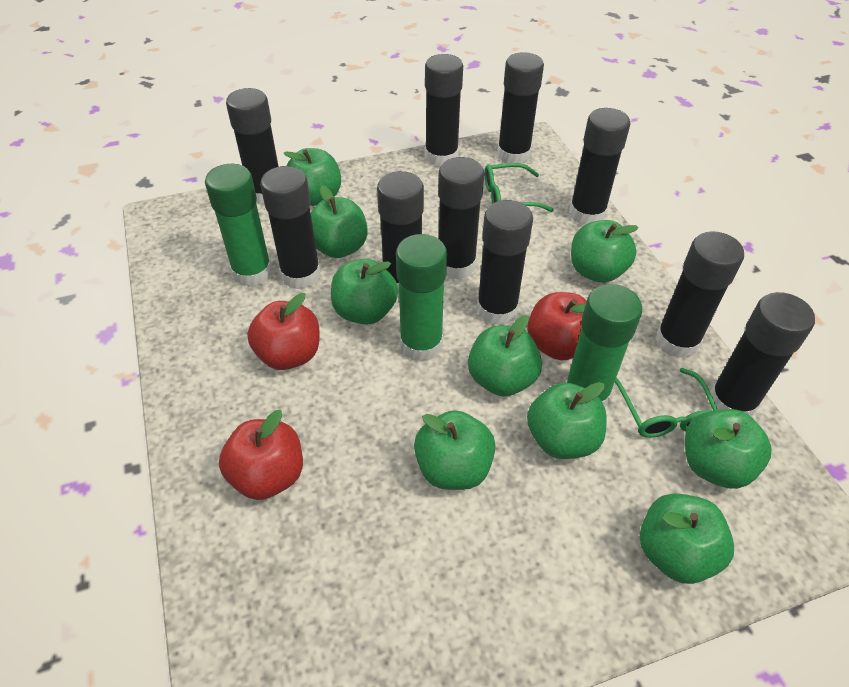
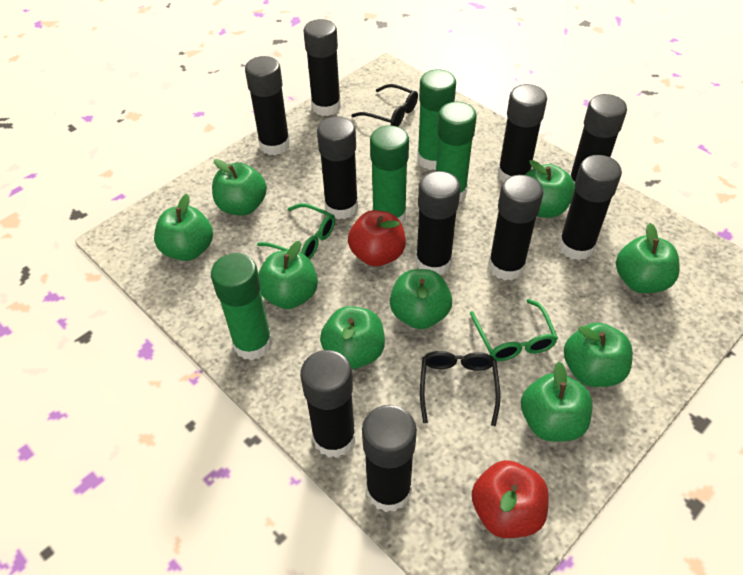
black glasses: 0 -> 2
green glue stick: 3 -> 4
red apple: 3 -> 2

